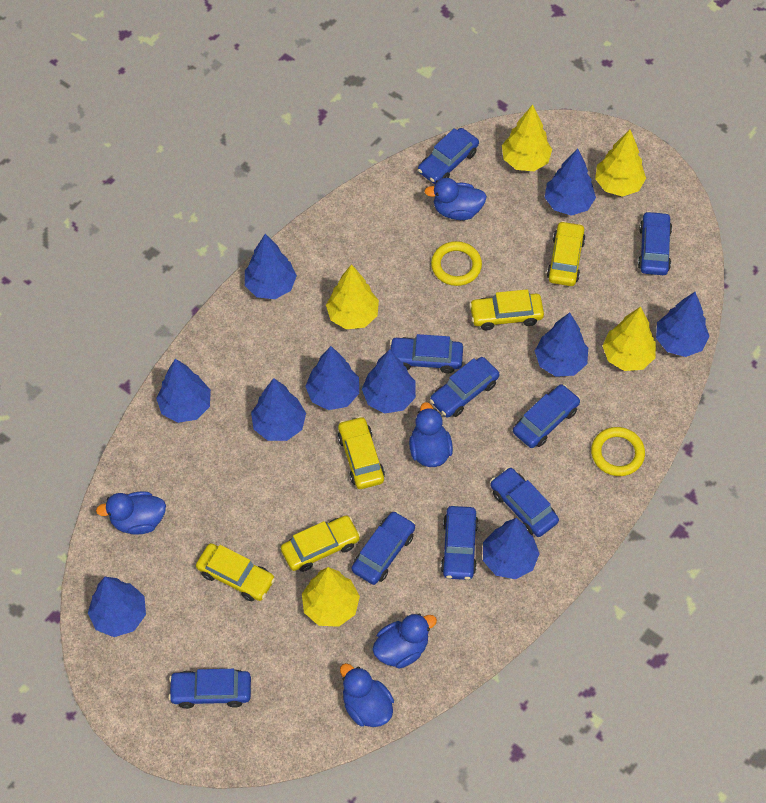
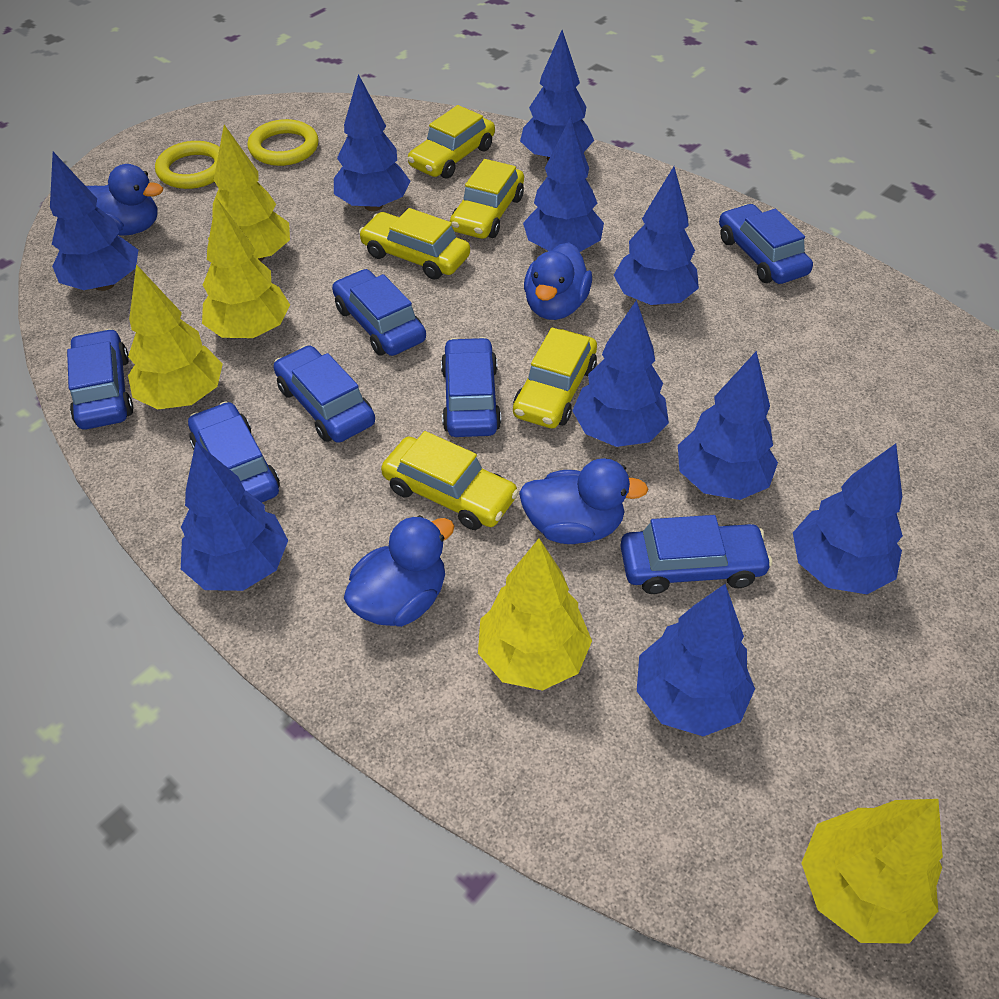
blue car: 9 -> 7
blue duck: 5 -> 4

